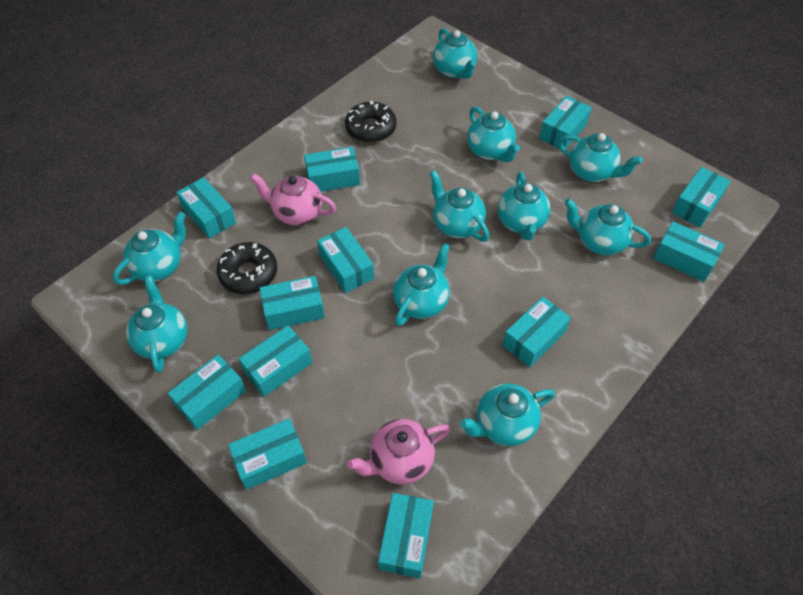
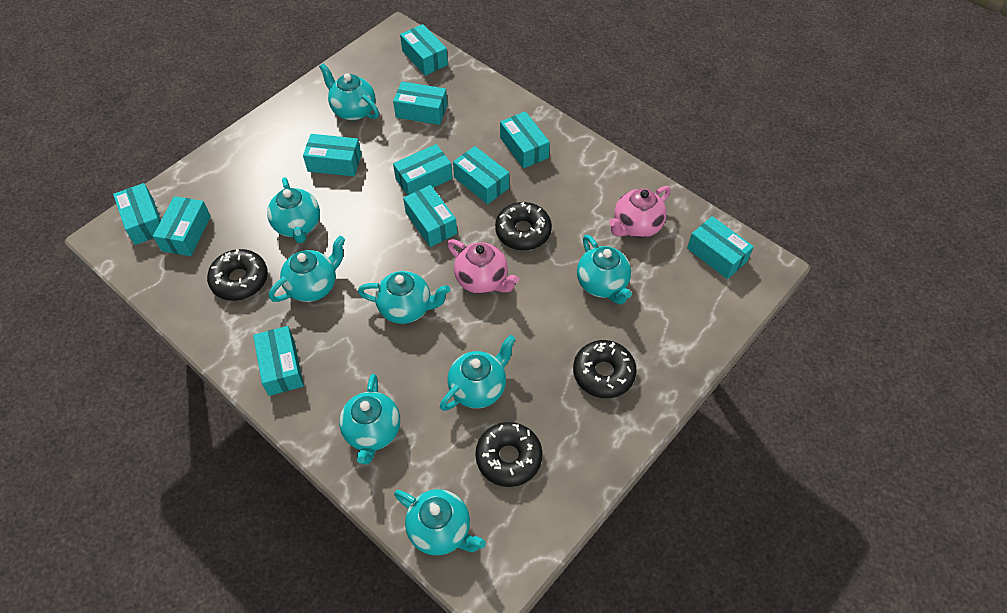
black donut: 2 -> 4
turquoise box: 12 -> 11
turquoise teapot: 10 -> 8

